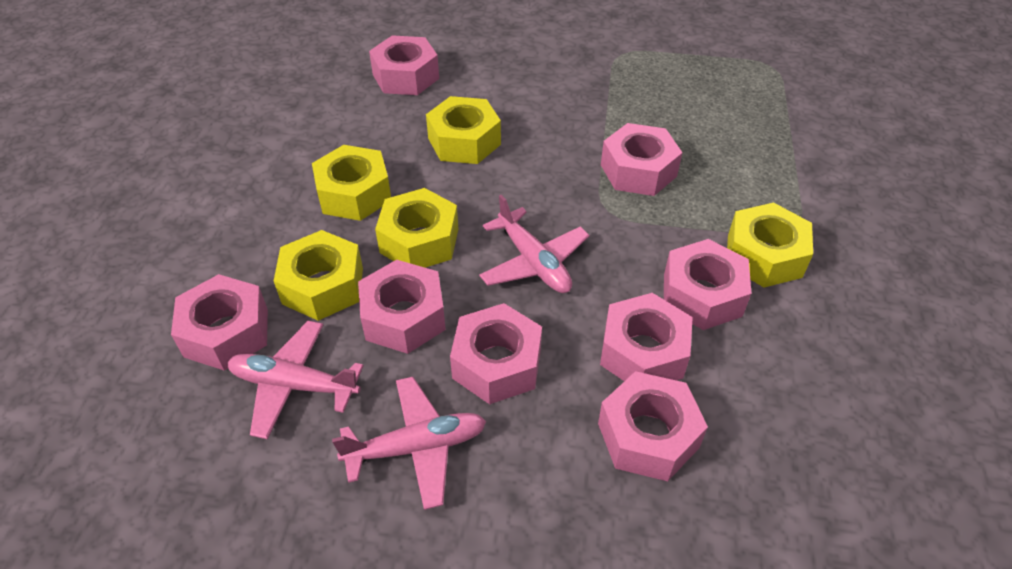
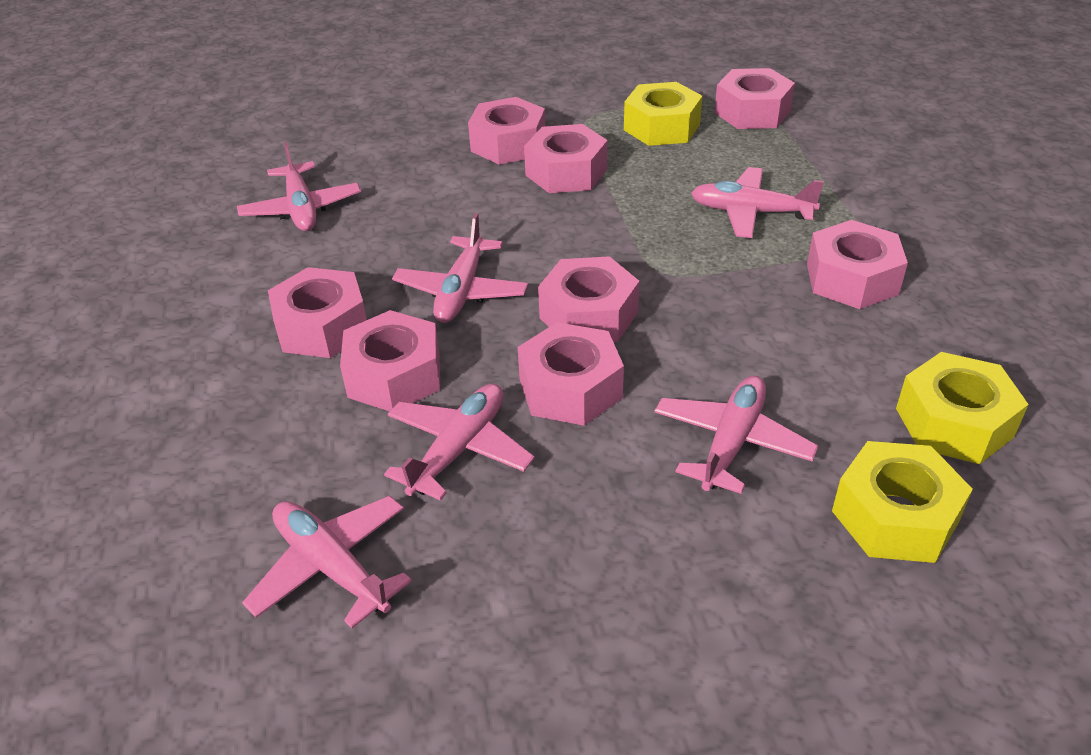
pink plane: 3 -> 6
yellow nut: 5 -> 3

